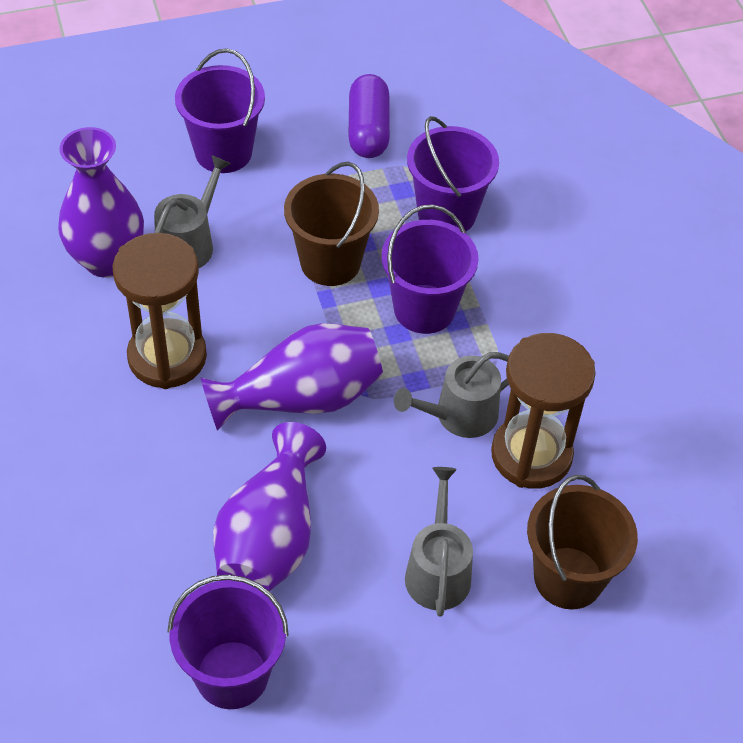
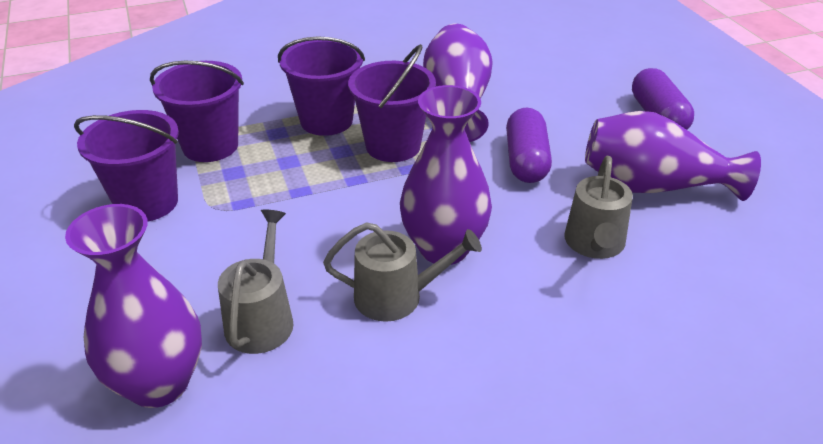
brown bucket: 2 -> 0
brown hourglass: 2 -> 0
purple capsule: 1 -> 2
purple vase: 3 -> 4

